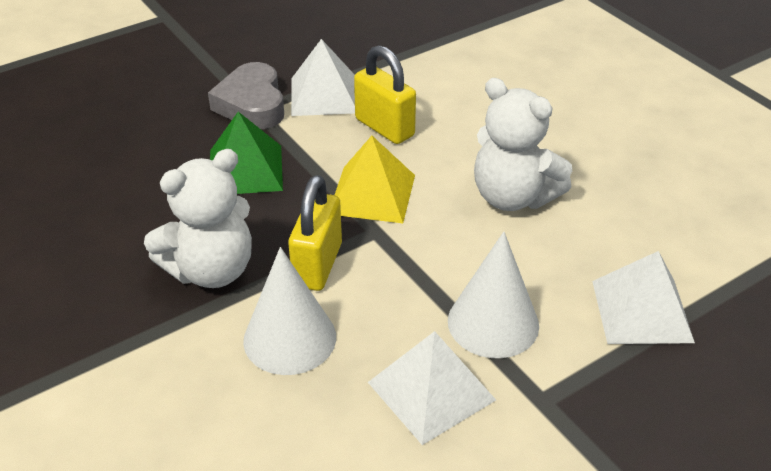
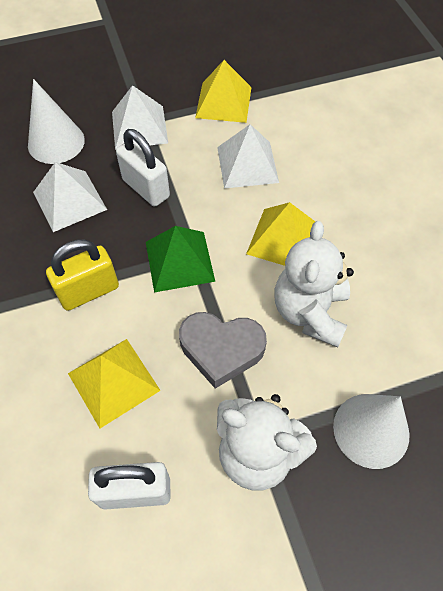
white padlock: 0 -> 2
yellow padlock: 2 -> 1
yellow pyramid: 1 -> 3

